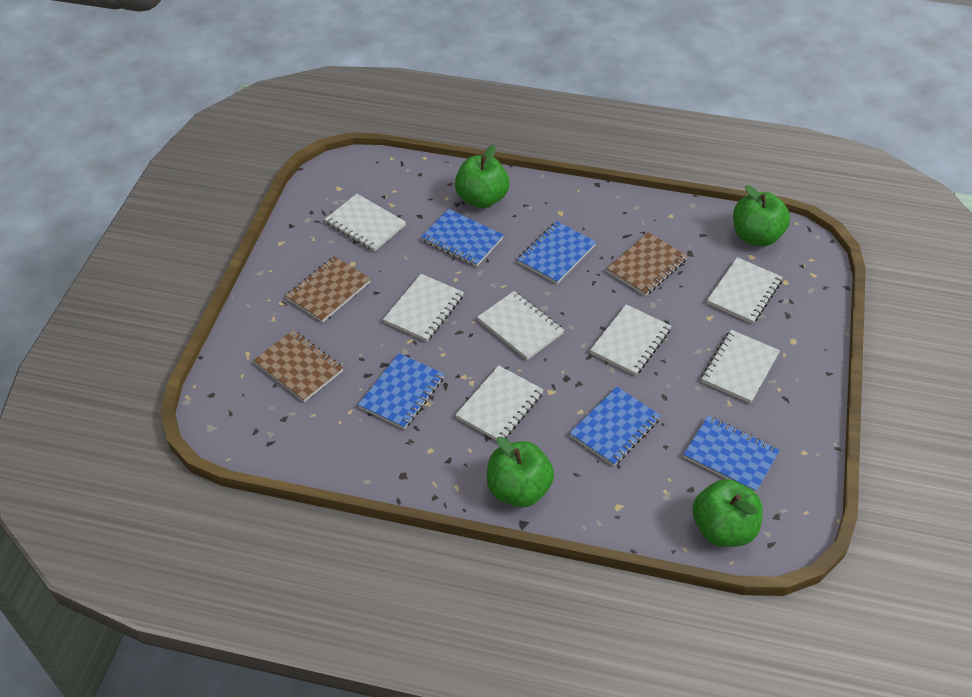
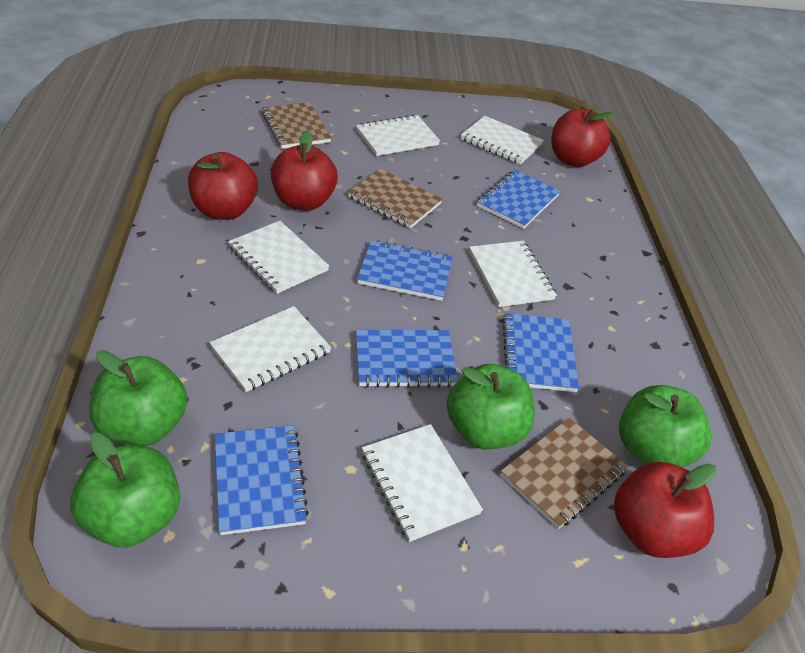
red apple: 0 -> 4
white notebook: 7 -> 6

